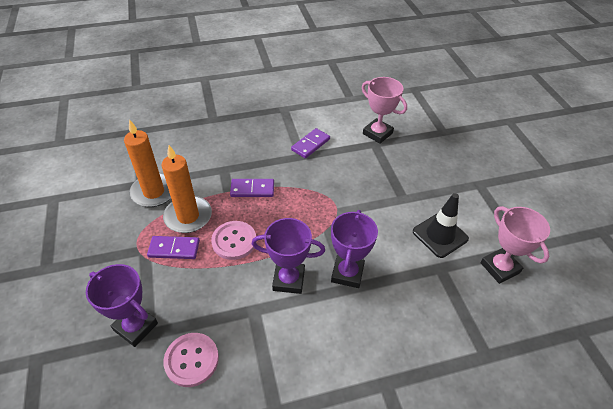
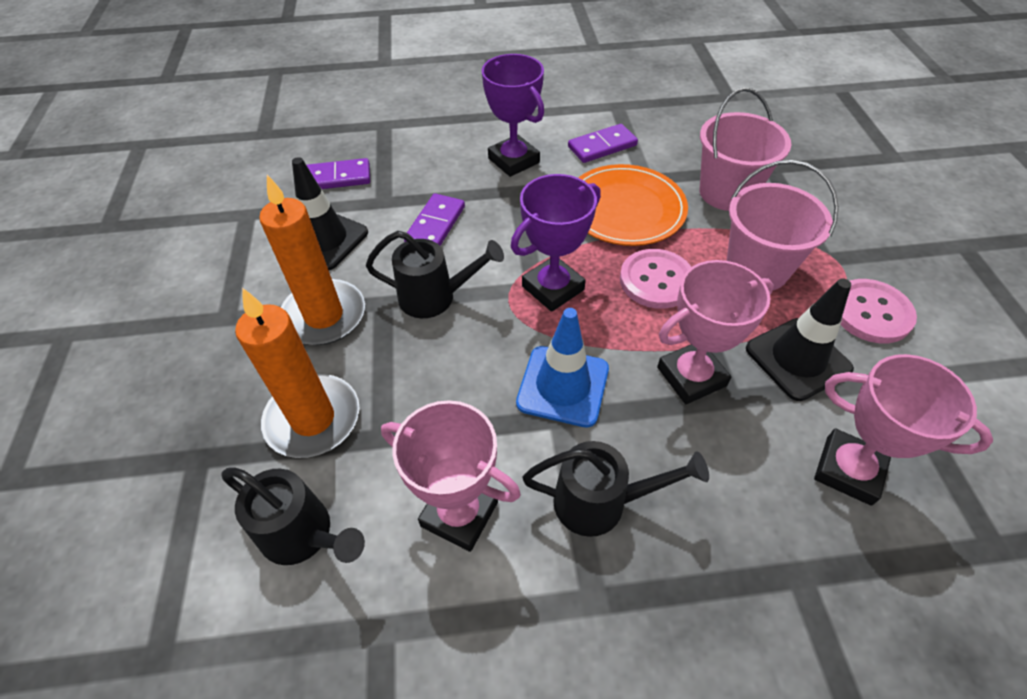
black traffic cone: 1 -> 2
black watering can: 0 -> 3
blue traffic cone: 0 -> 1
orange plate: 0 -> 1
pink bucket: 0 -> 2
pink trophy: 2 -> 3
purple trophy: 3 -> 2

